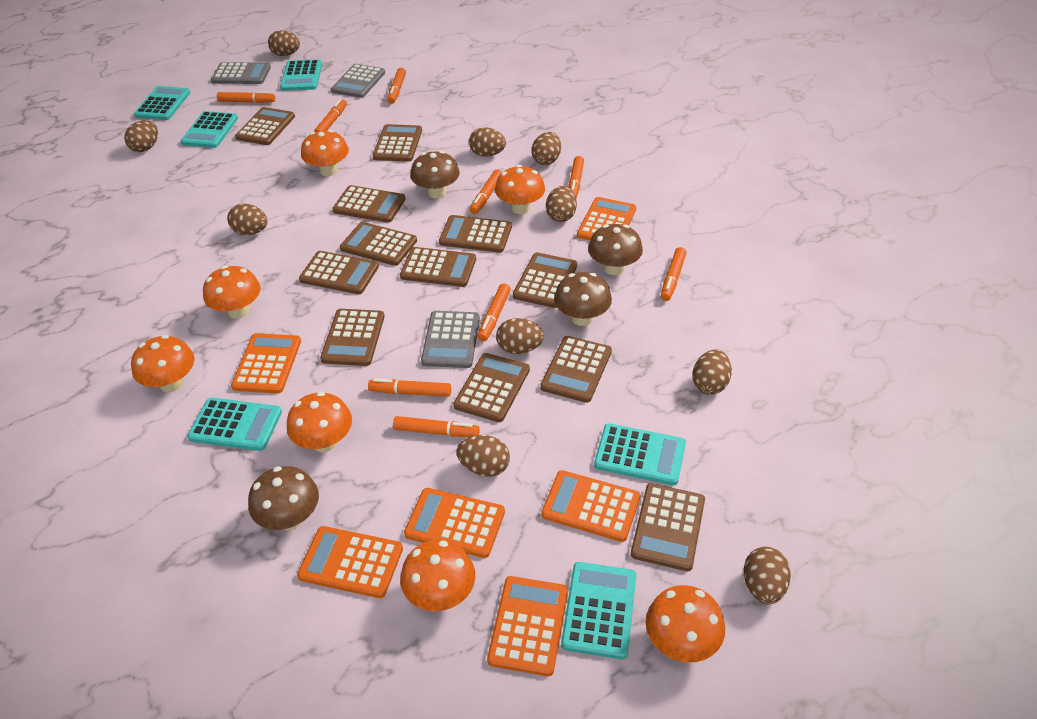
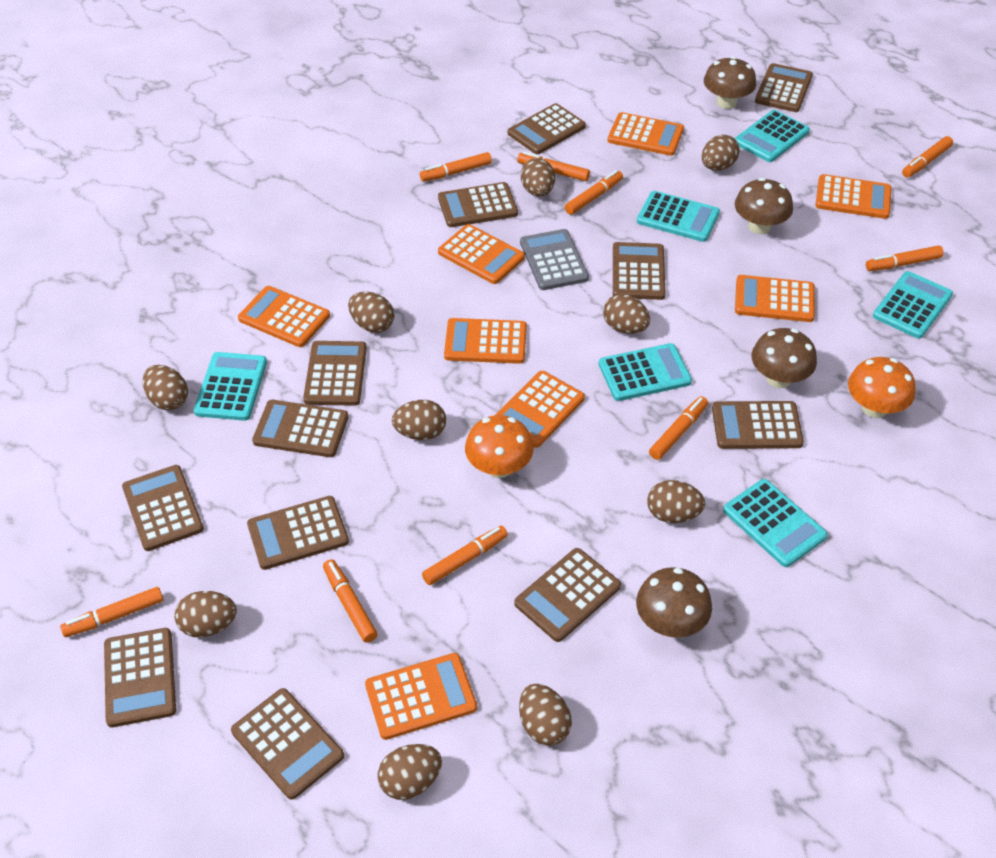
grey calculator: 3 -> 1
orange calculator: 6 -> 8
orange mushroom: 7 -> 2

